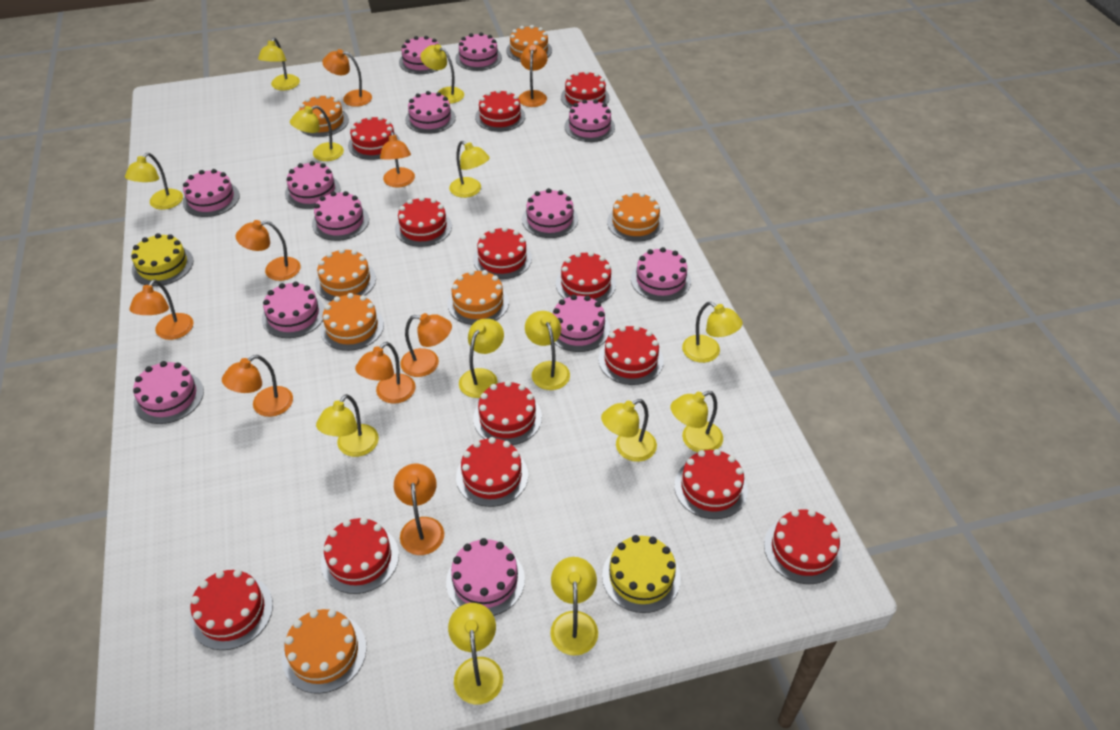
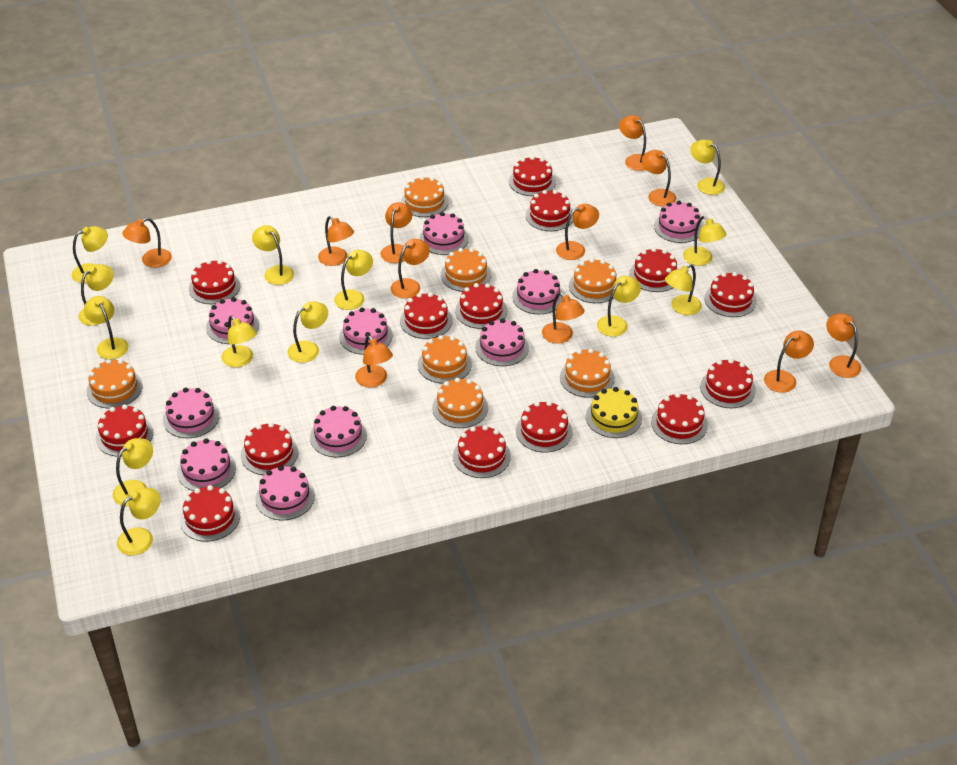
orange lamp: 9 -> 11
pink cake: 13 -> 10
red cake: 13 -> 14
yellow cake: 2 -> 1

